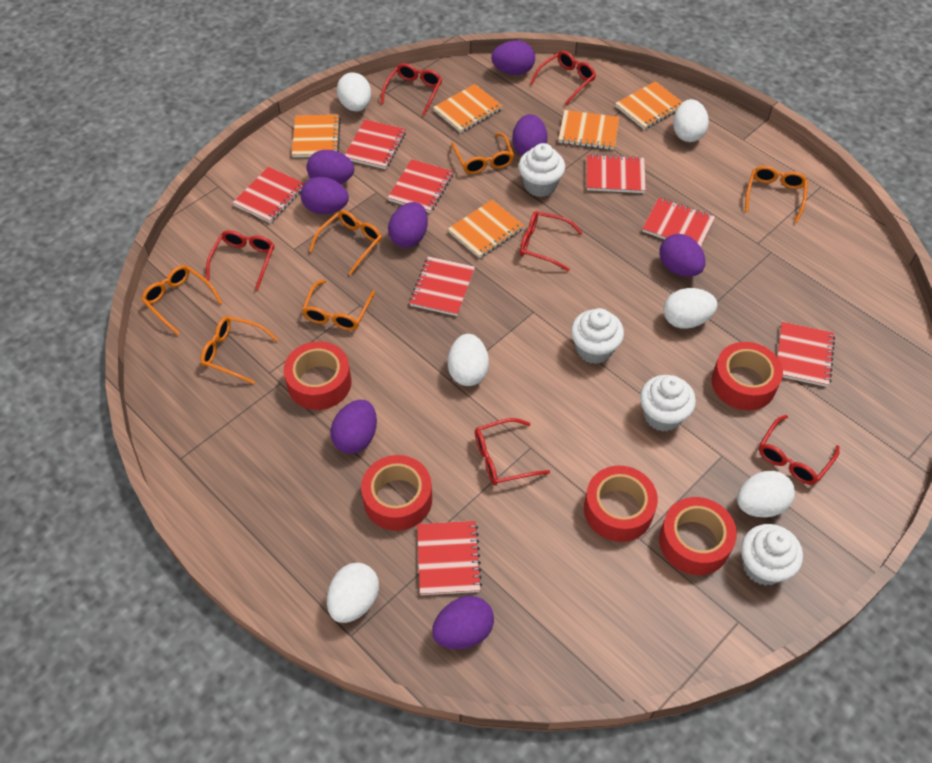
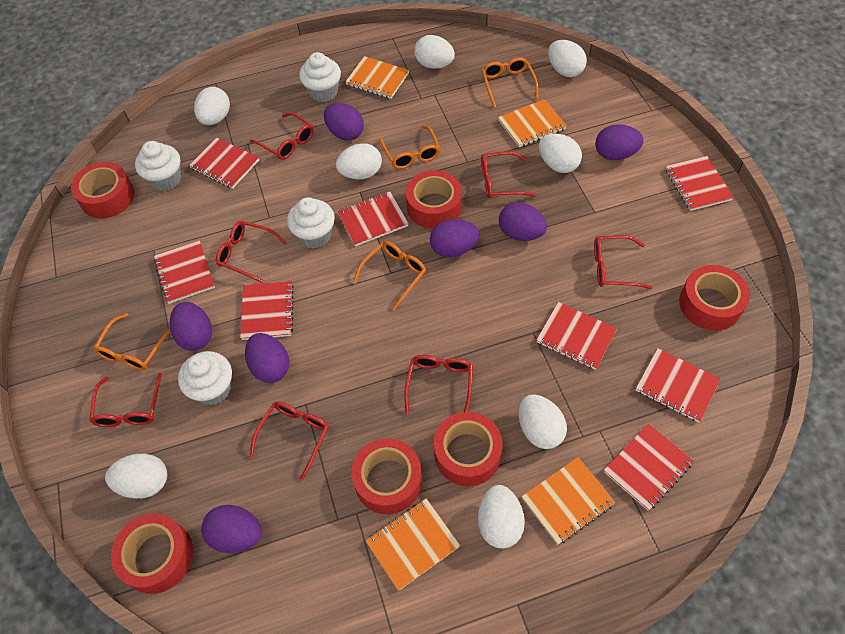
orange glasses: 6 -> 4
orange notebook: 5 -> 4
purple egg: 8 -> 7
red glasses: 6 -> 7
red tape: 5 -> 6
white egg: 6 -> 8

